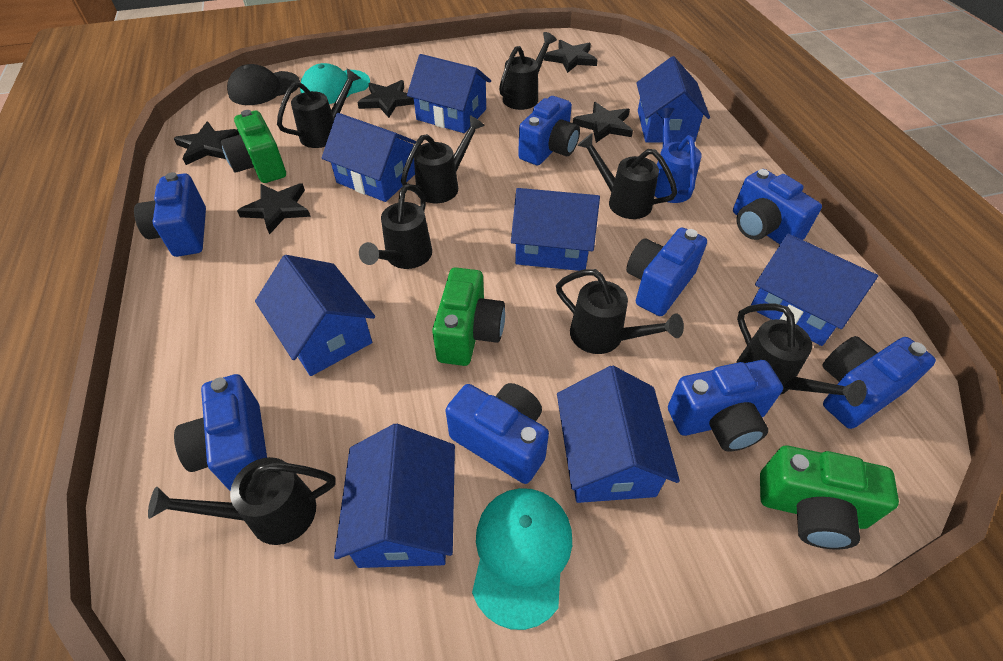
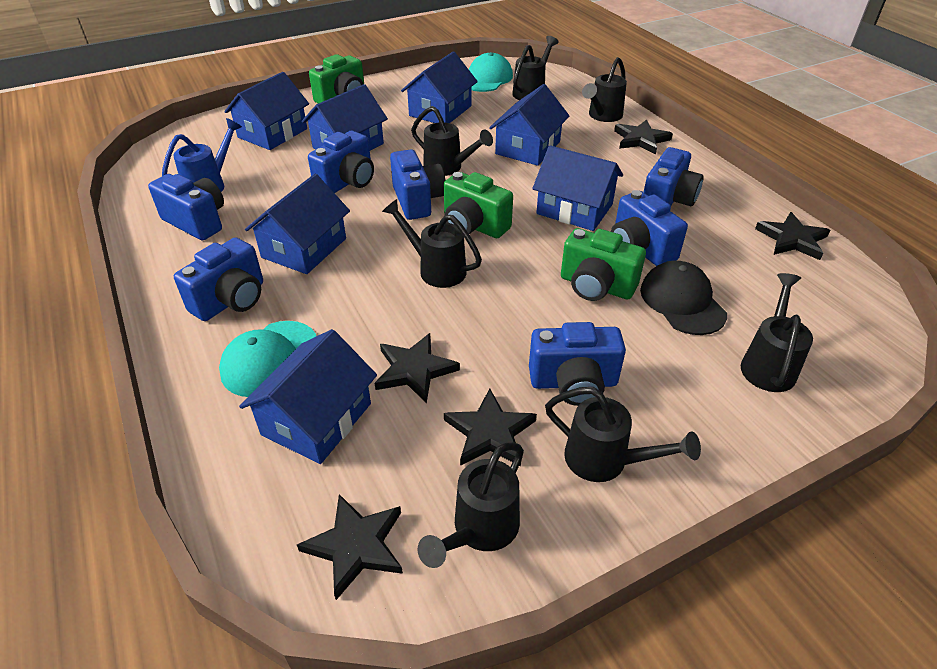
black watering can: 8 -> 7
blue camera: 8 -> 7
blue house: 8 -> 7

